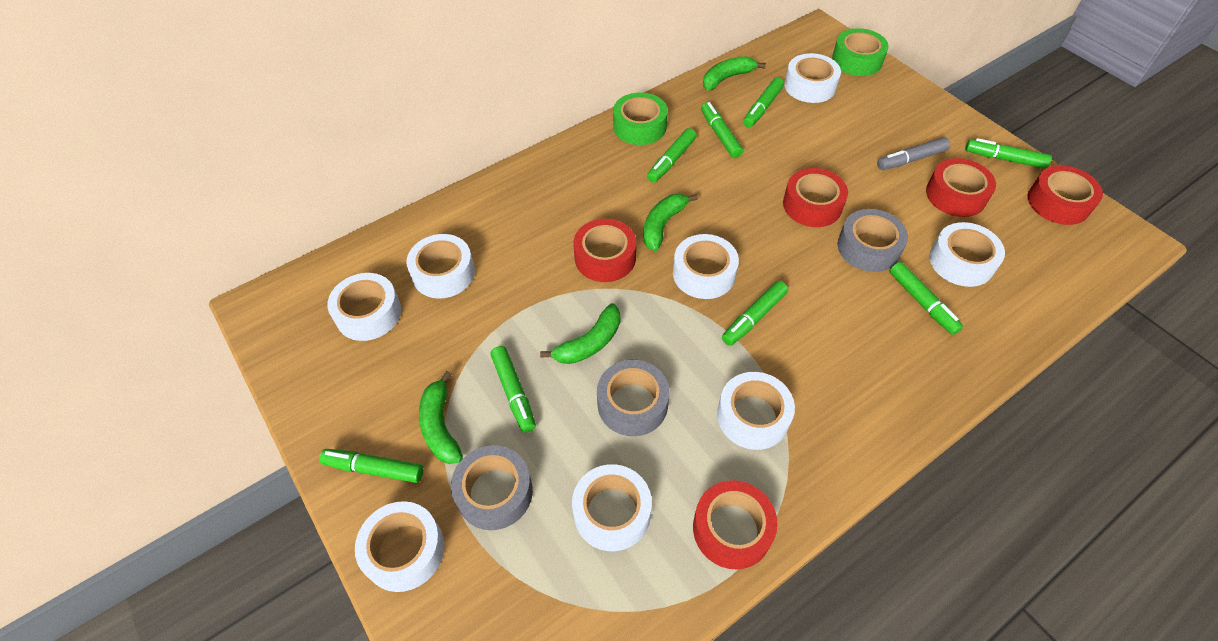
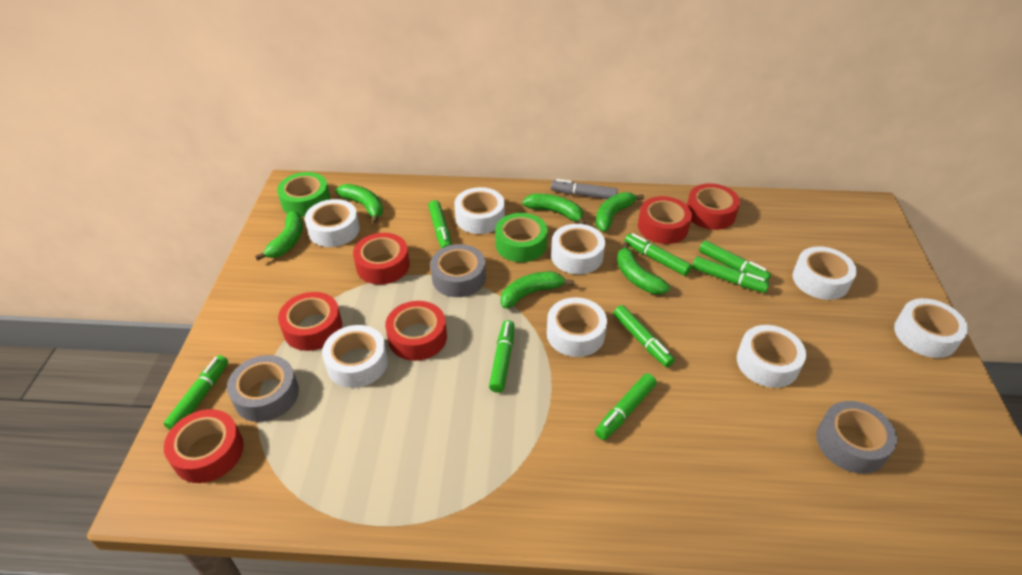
green banana: 4 -> 6
red tape: 5 -> 6

